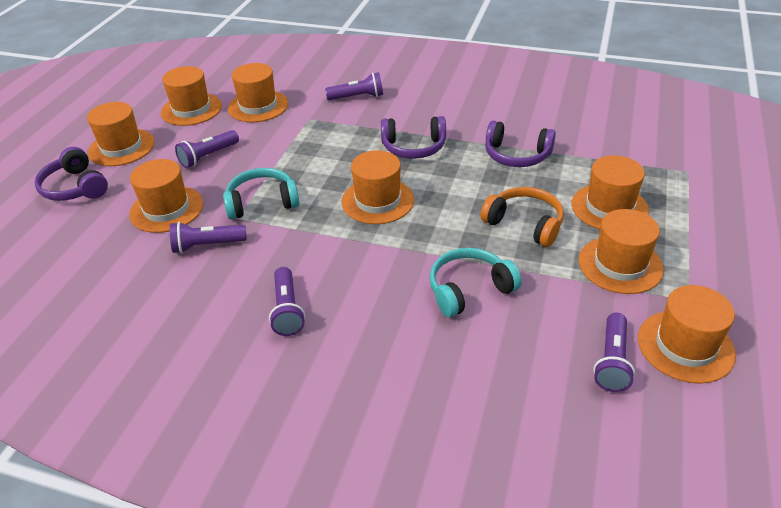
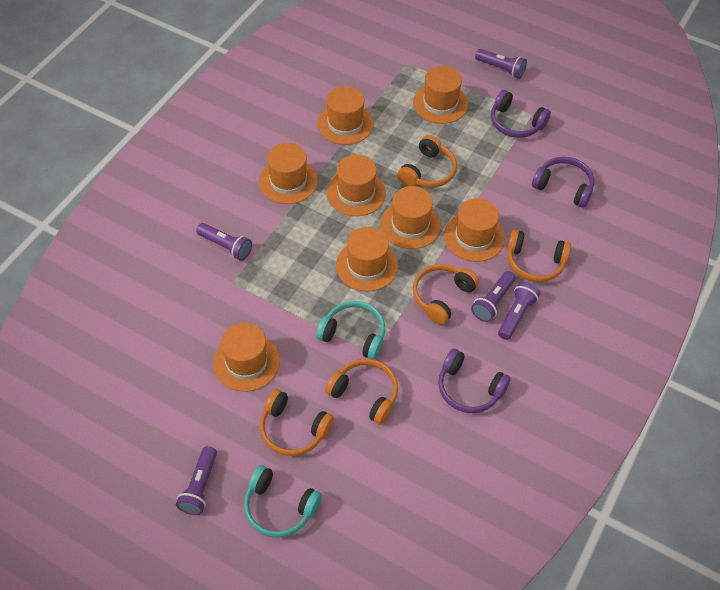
orange headphones: 1 -> 5

